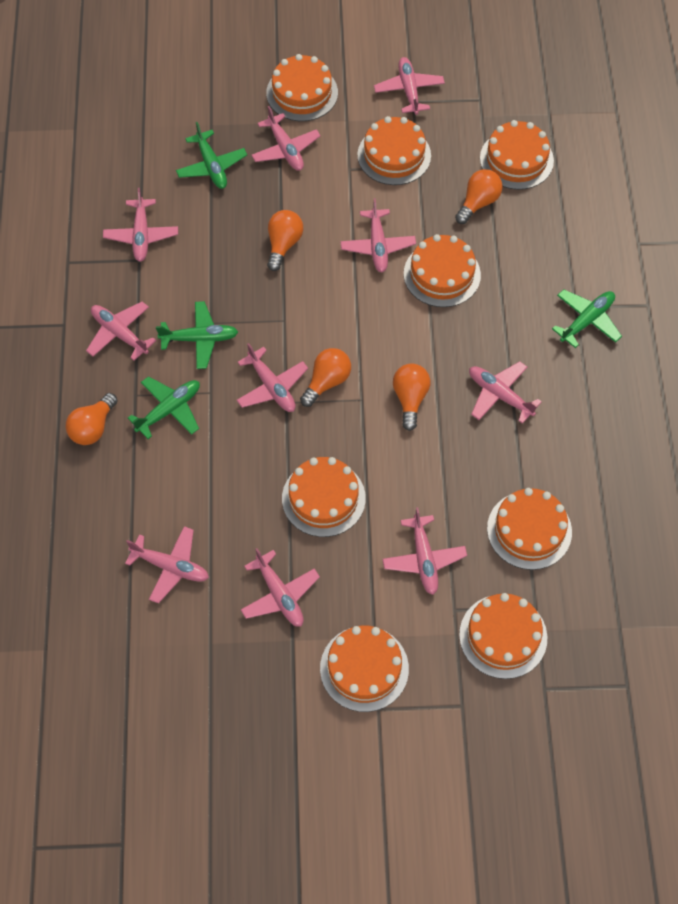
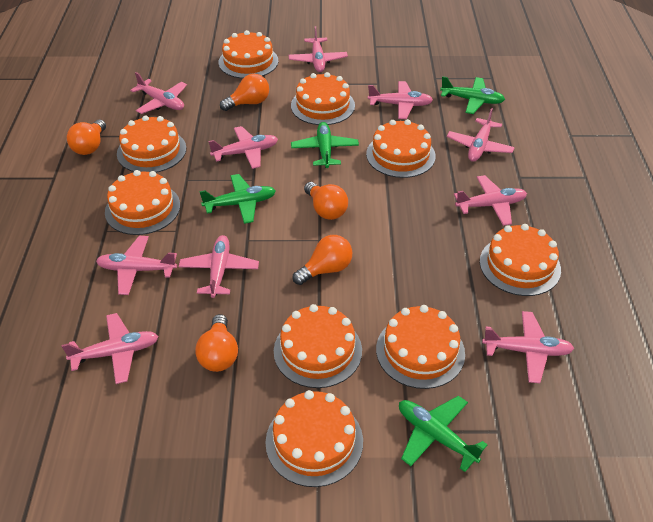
orange cake: 8 -> 9

